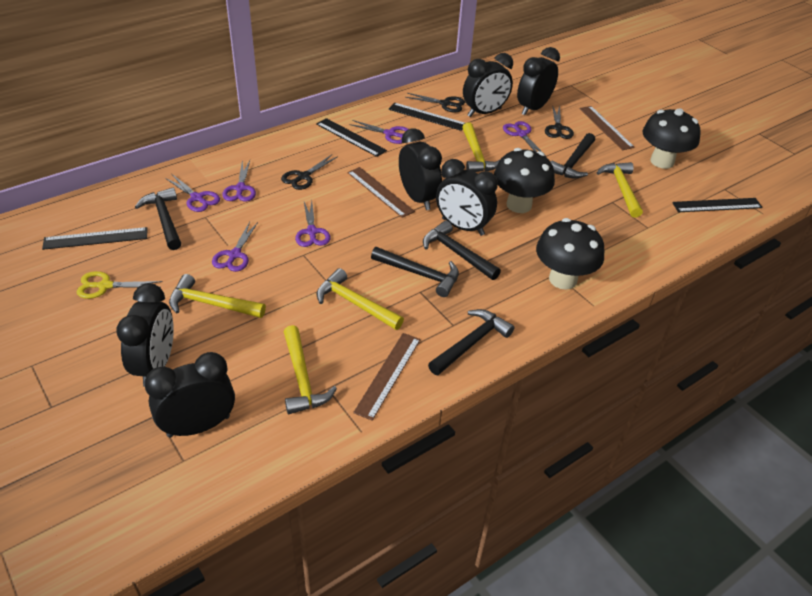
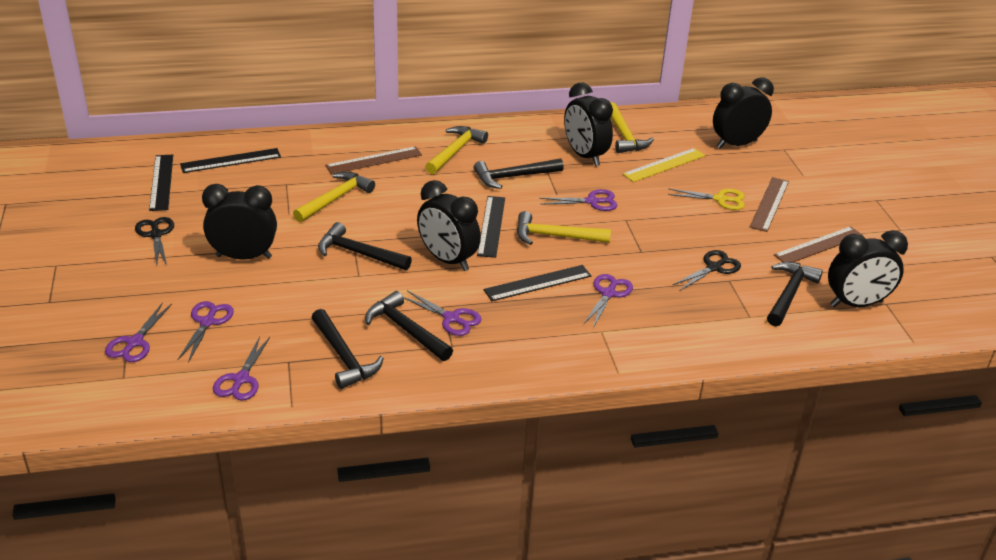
black clock: 6 -> 5
black mushroom: 3 -> 0
black scissors: 3 -> 2
yellow hammer: 5 -> 4
yellow ruler: 0 -> 1

